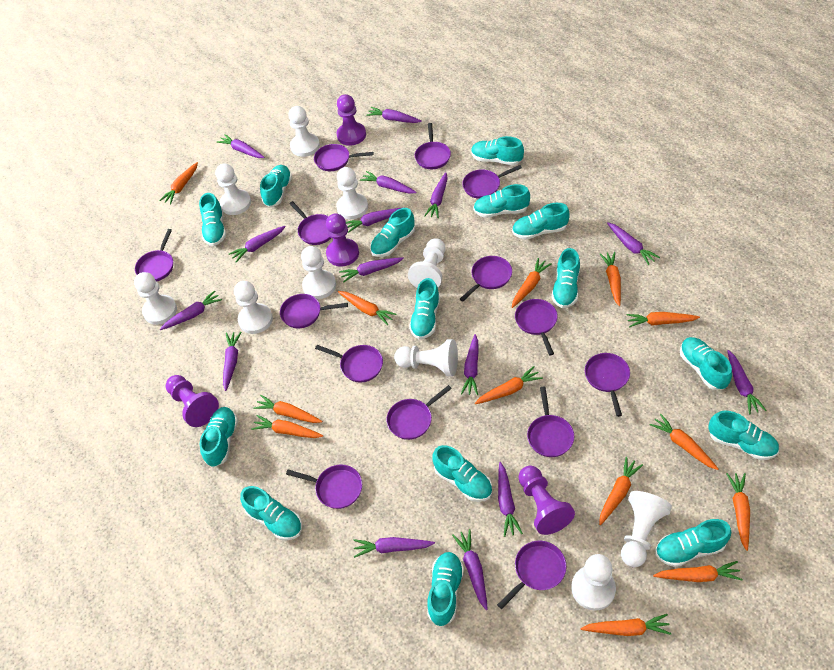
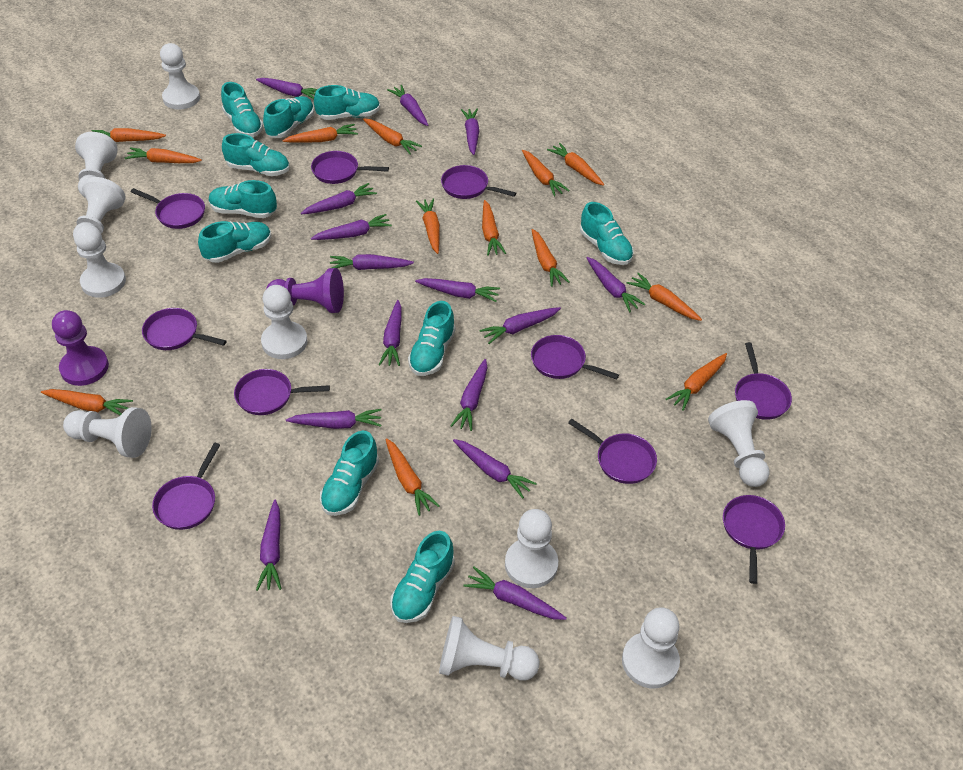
purple pan: 14 -> 10
purple pawn: 4 -> 2
turquoise shoe: 15 -> 10

